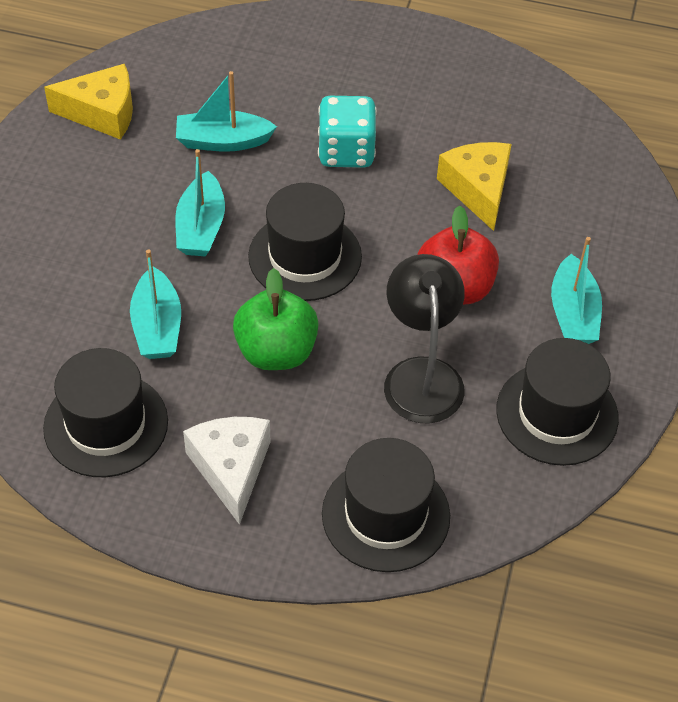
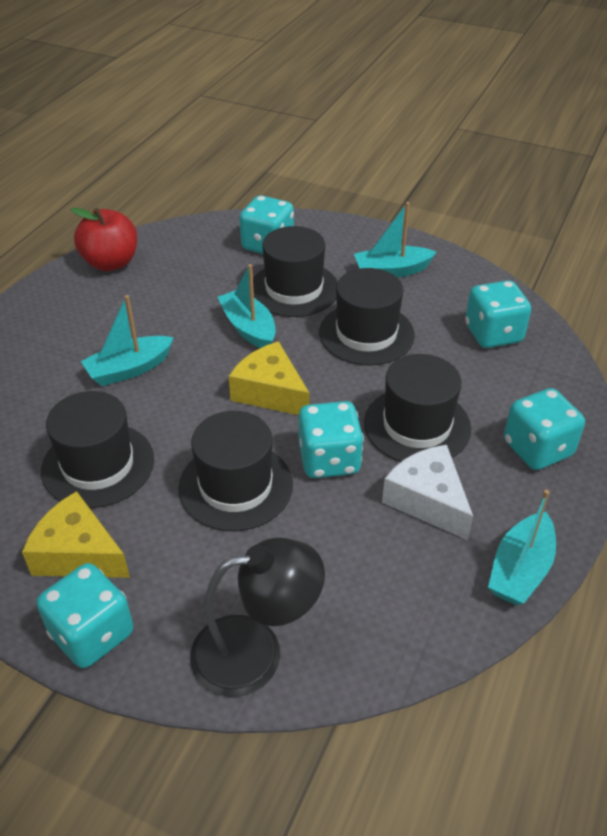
black hat: 4 -> 5
green apple: 1 -> 0
turquoise dice: 1 -> 5

